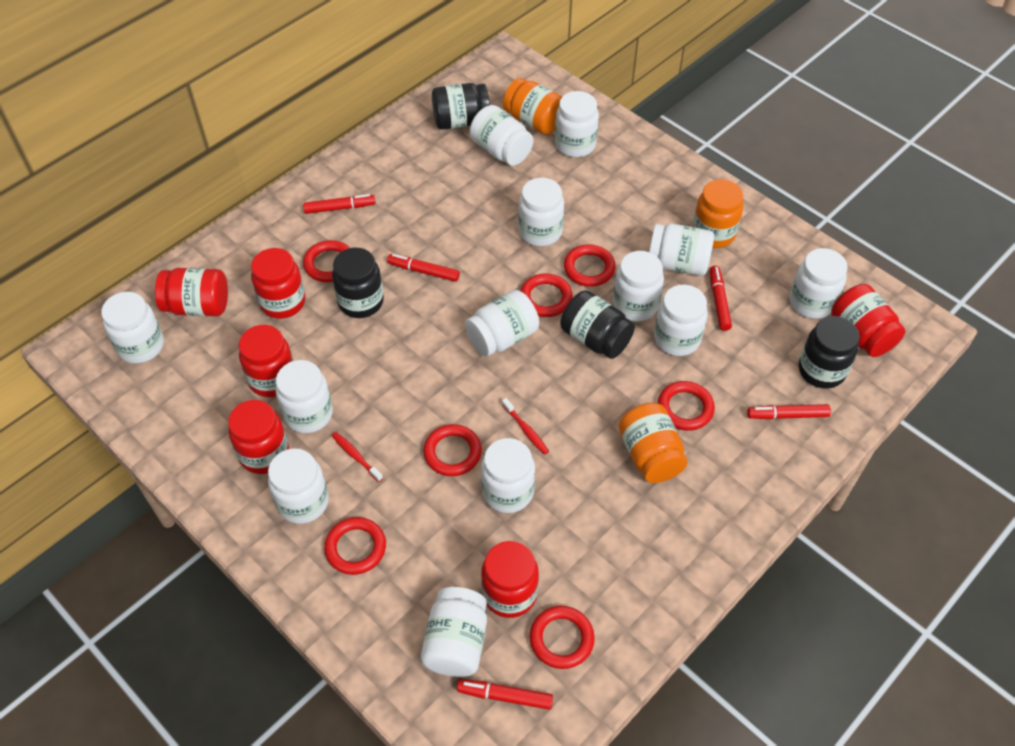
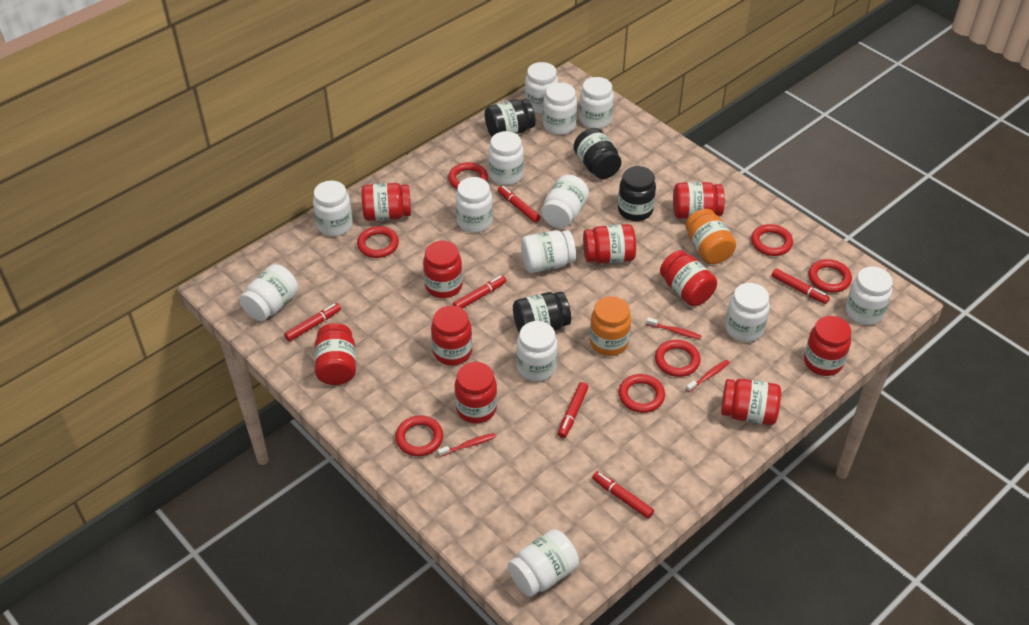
orange jar: 3 -> 2
red jar: 6 -> 10
red marker: 5 -> 6
red toothbrush: 2 -> 3

